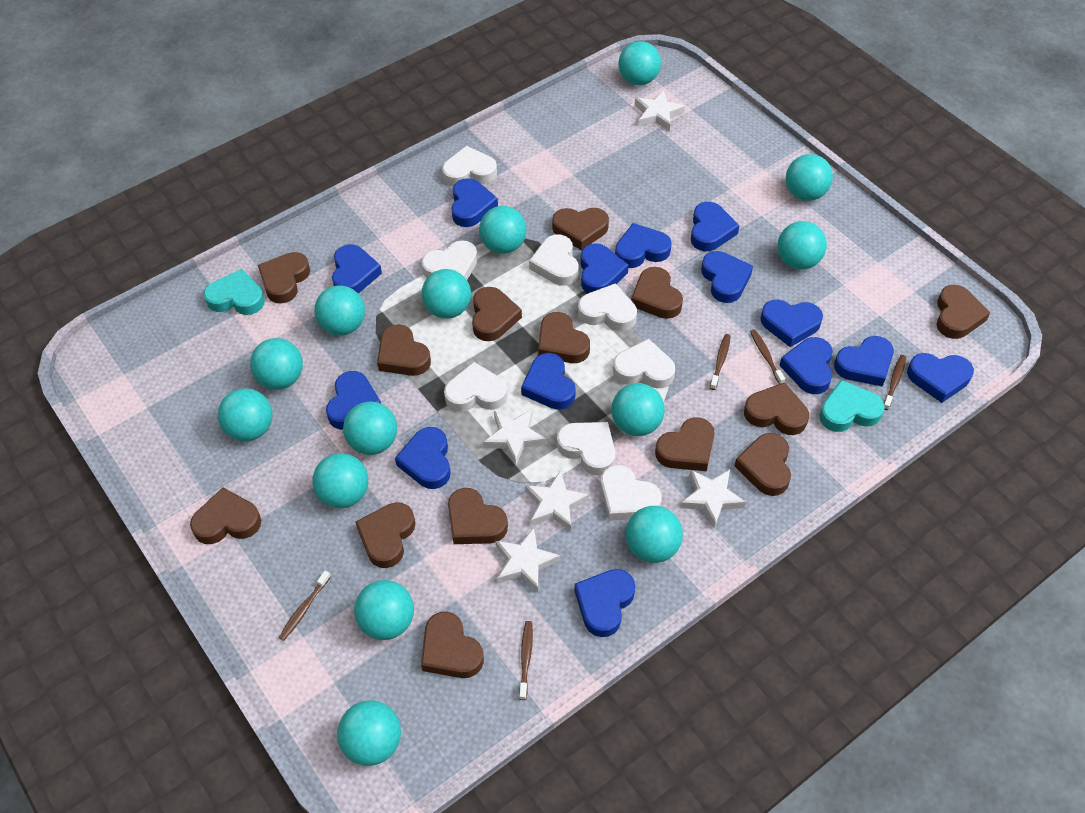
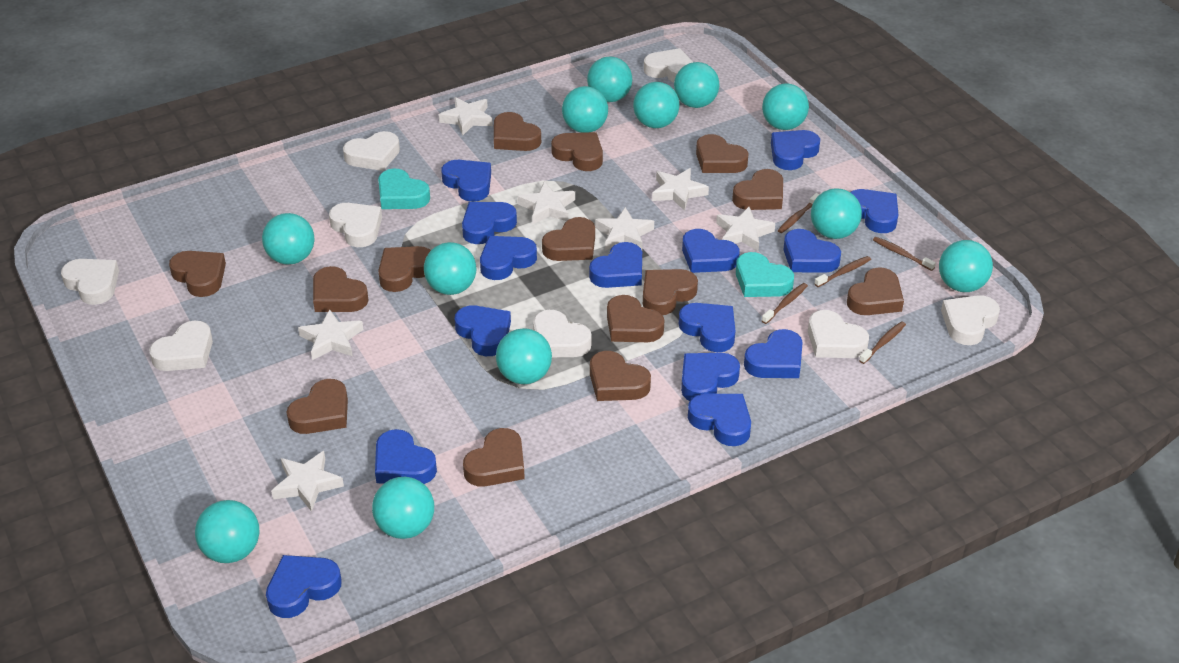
blue heart: 14 -> 15
turquoise ball: 14 -> 12
white star: 5 -> 7

